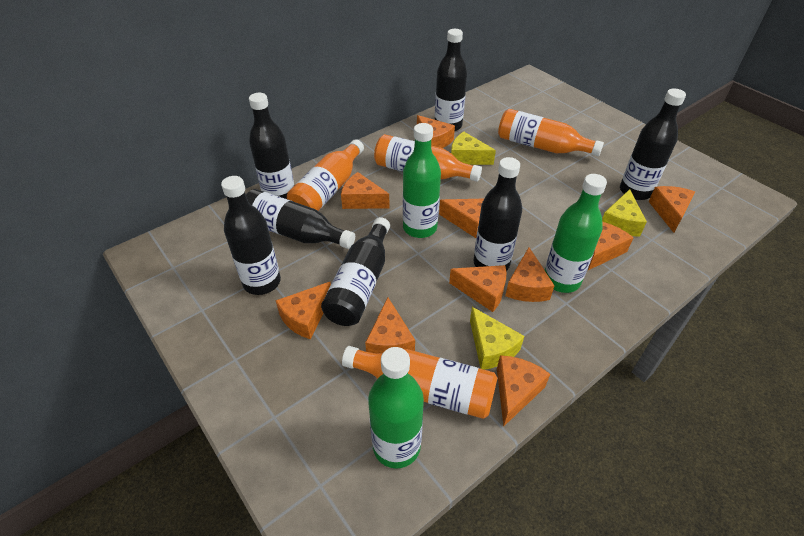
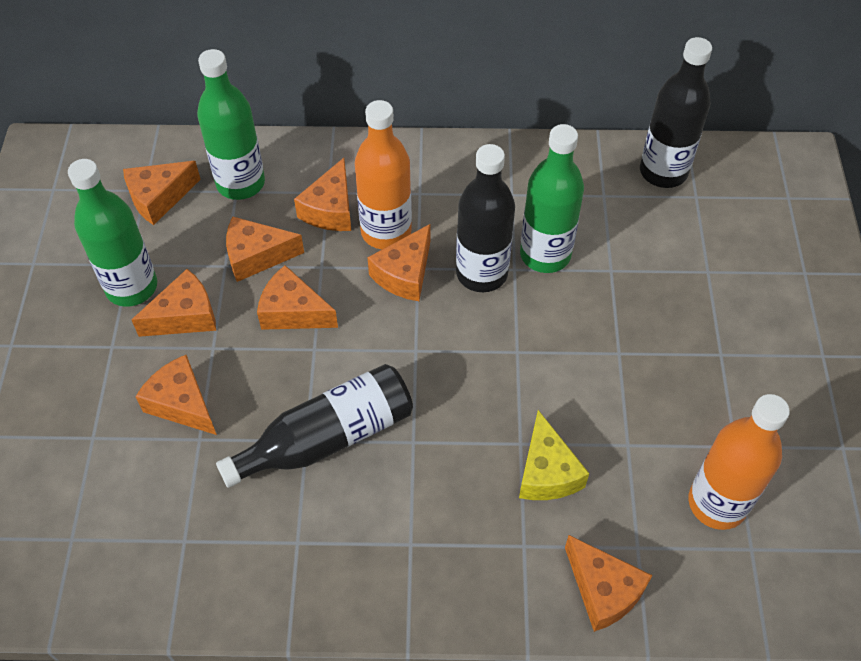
black bottle: 7 -> 3
orange bottle: 4 -> 2
orange cheese: 10 -> 8
yellow cheese: 3 -> 1

